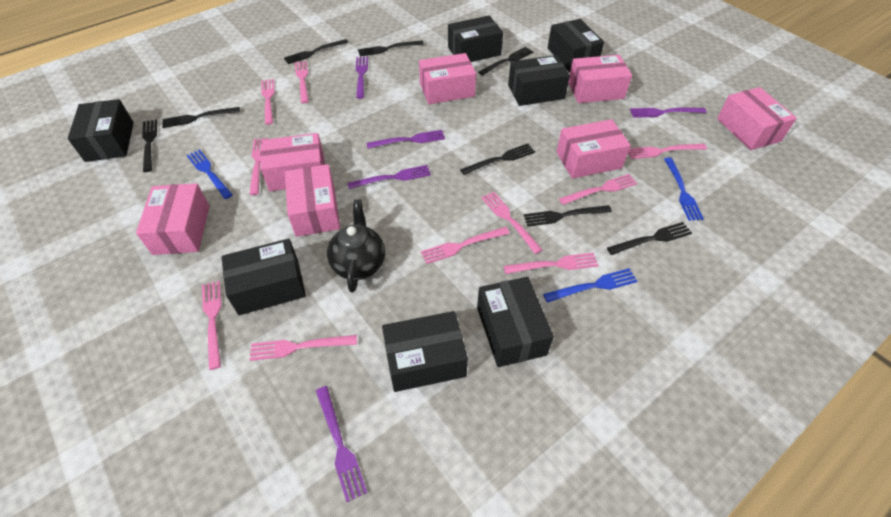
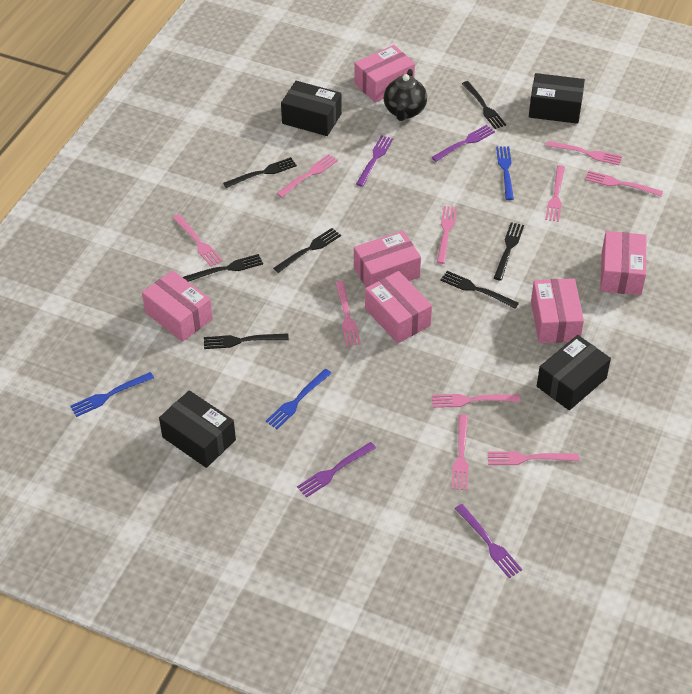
black box: 7 -> 4
black fork: 8 -> 7
pink box: 7 -> 6
purple fork: 5 -> 4

